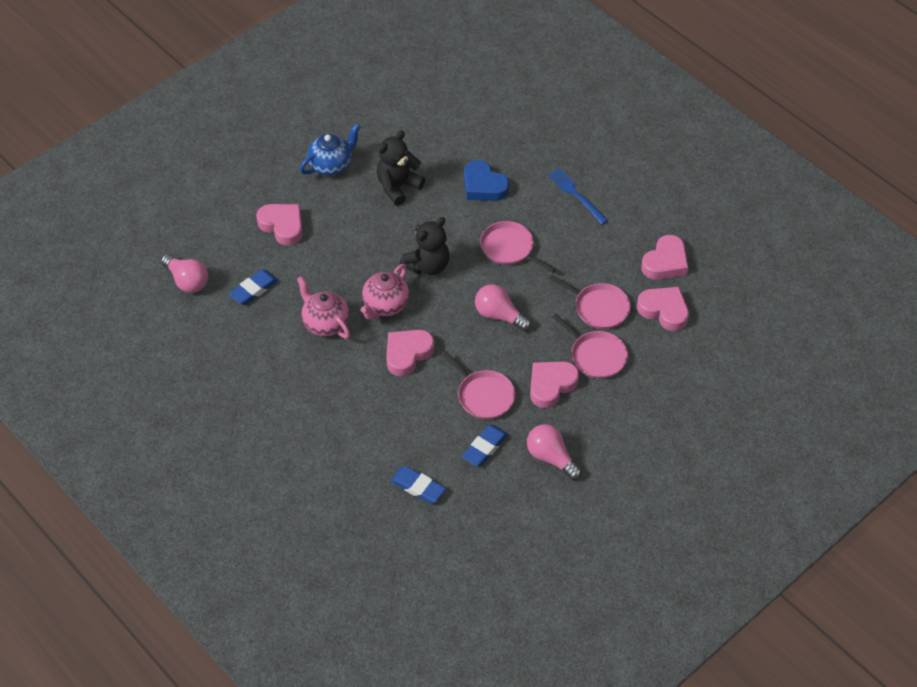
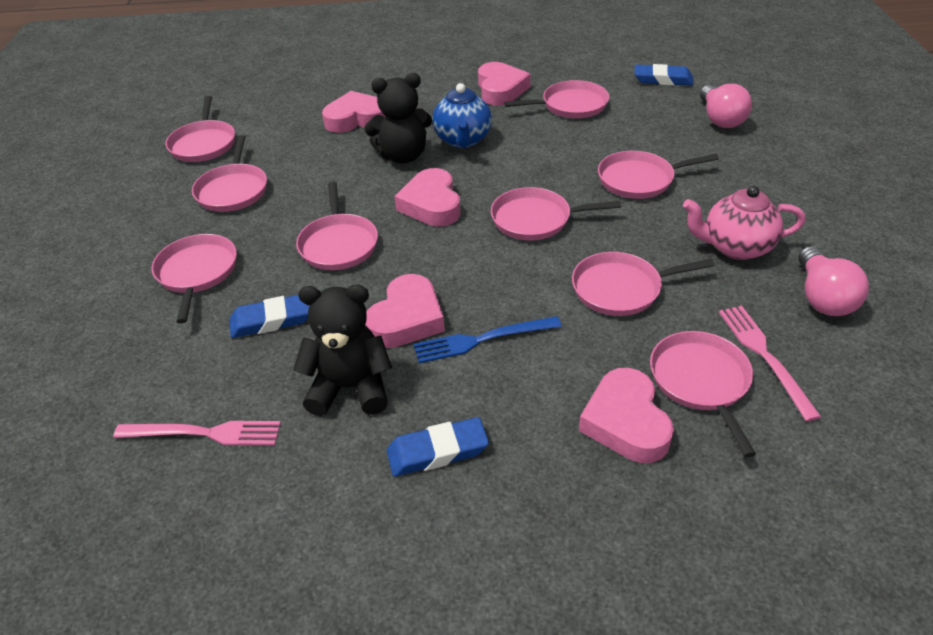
blue heart: 1 -> 0
pink fork: 0 -> 2
pink light bulb: 3 -> 2
pink pan: 4 -> 9
pink teapot: 2 -> 1

